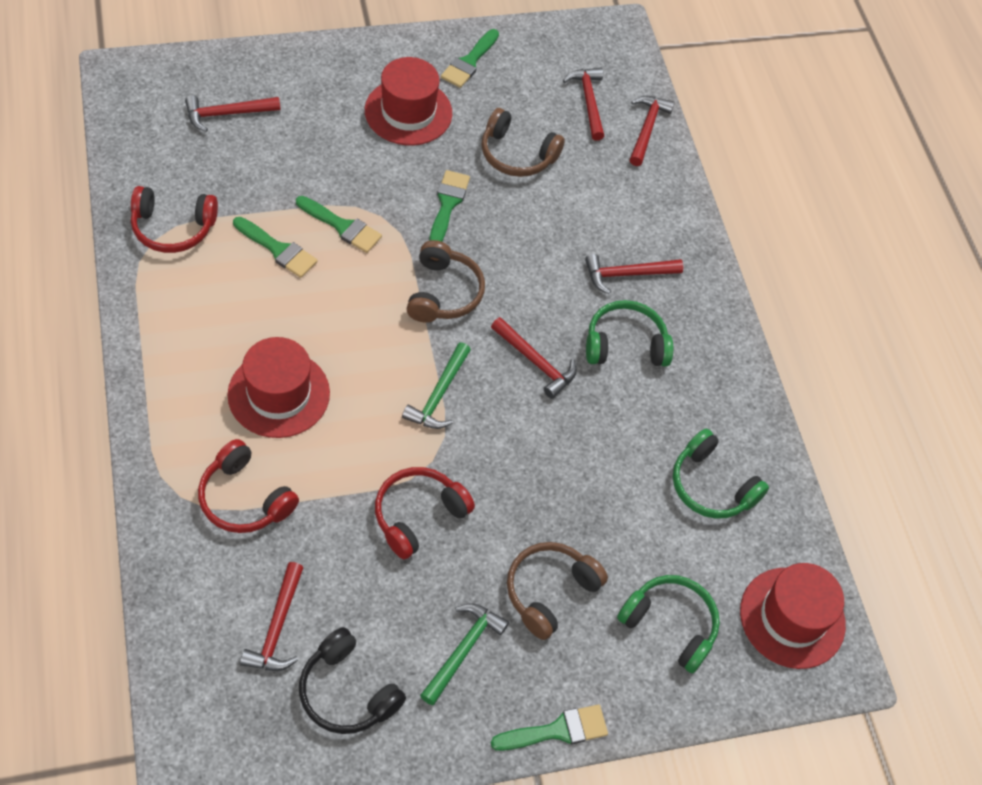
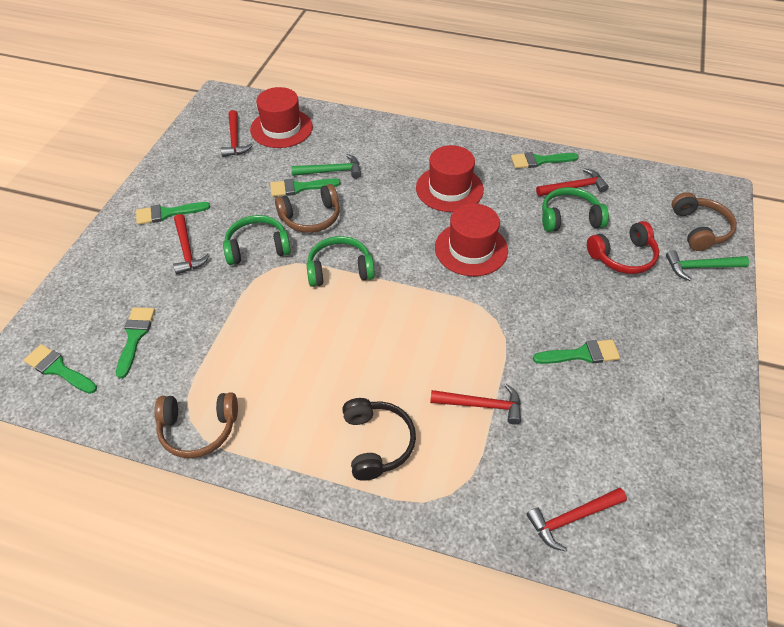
green brush: 5 -> 6
red hammer: 6 -> 5
red headphones: 3 -> 1

